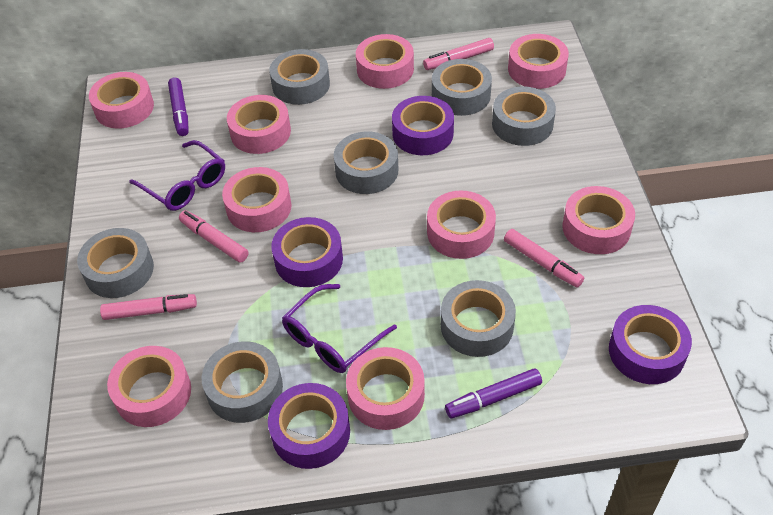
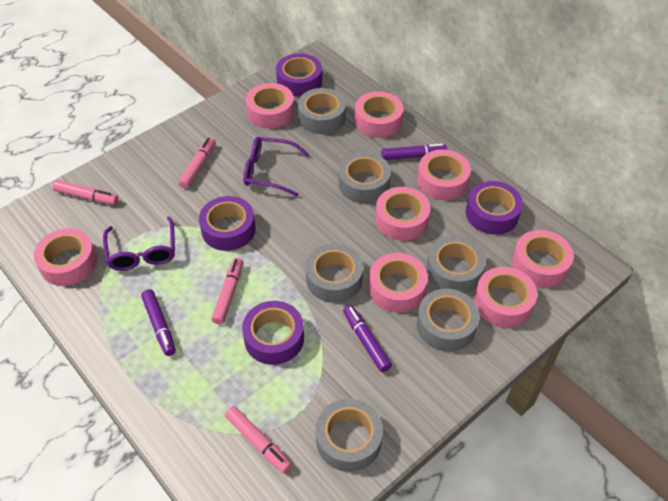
grey tape: 7 -> 6
pink tape: 9 -> 8
purple marker: 2 -> 3

